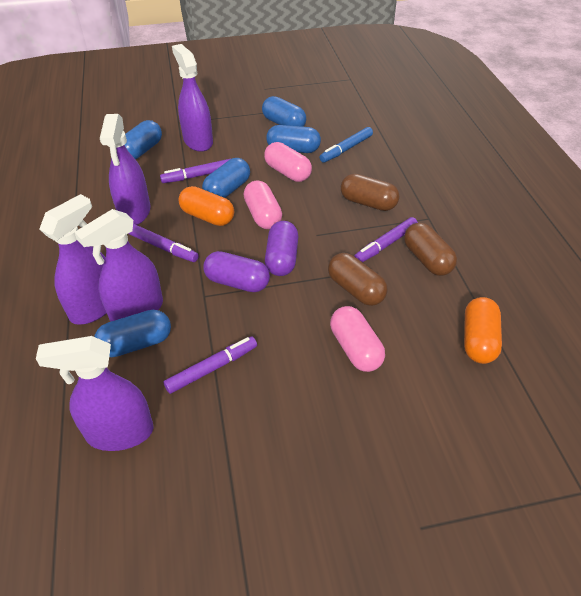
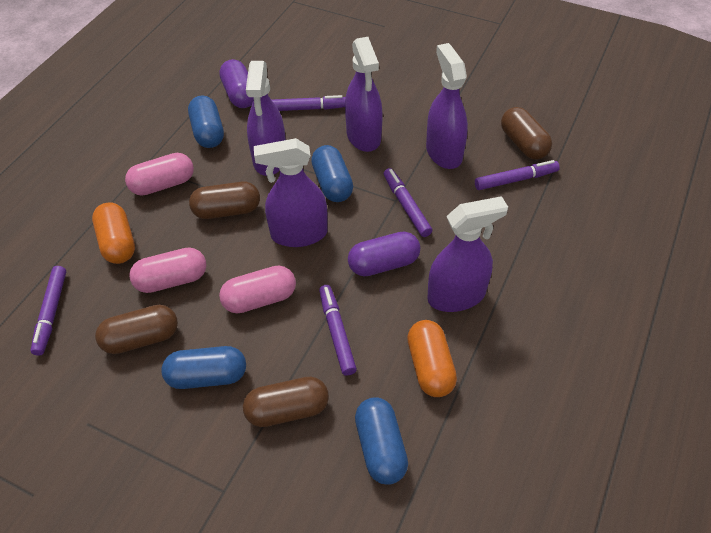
blue capsule: 5 -> 4
blue marker: 1 -> 0
brown capsule: 3 -> 4
purple marker: 4 -> 5

